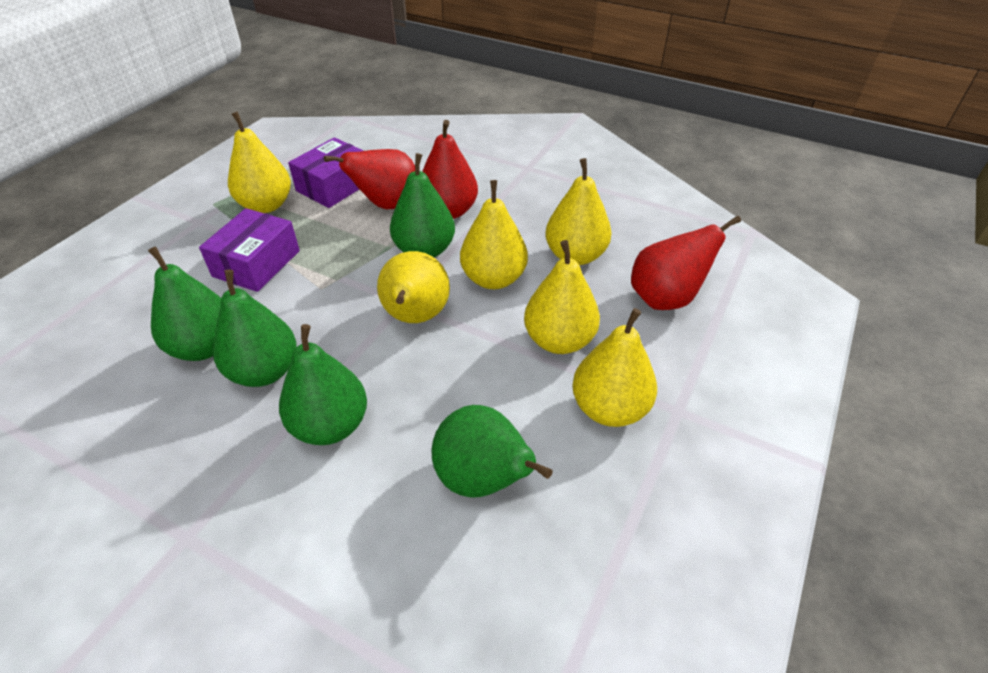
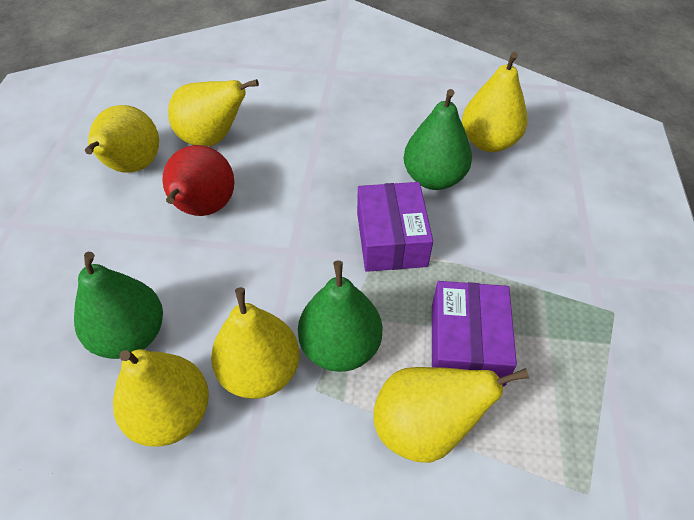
green pear: 5 -> 3
red pear: 3 -> 1

